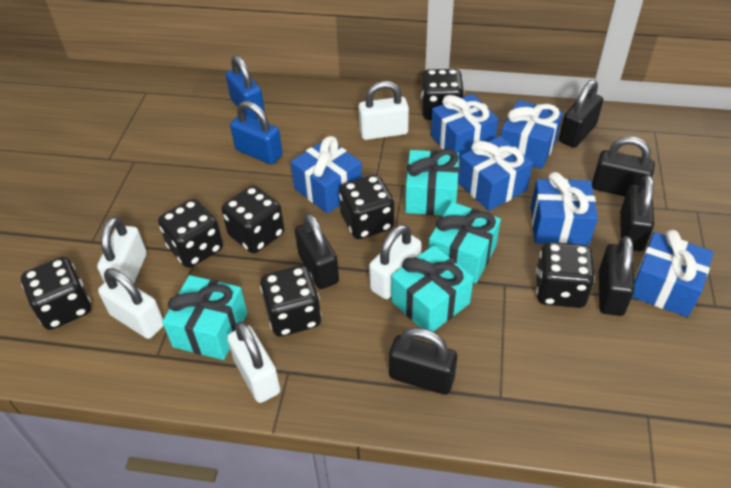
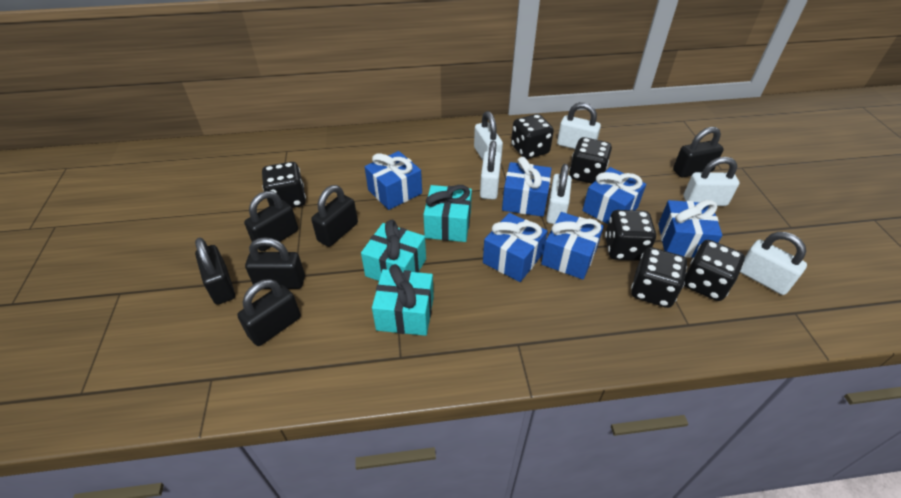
black dice: 7 -> 6
blue padlock: 2 -> 0
turquoise gift: 4 -> 3
white padlock: 5 -> 6

